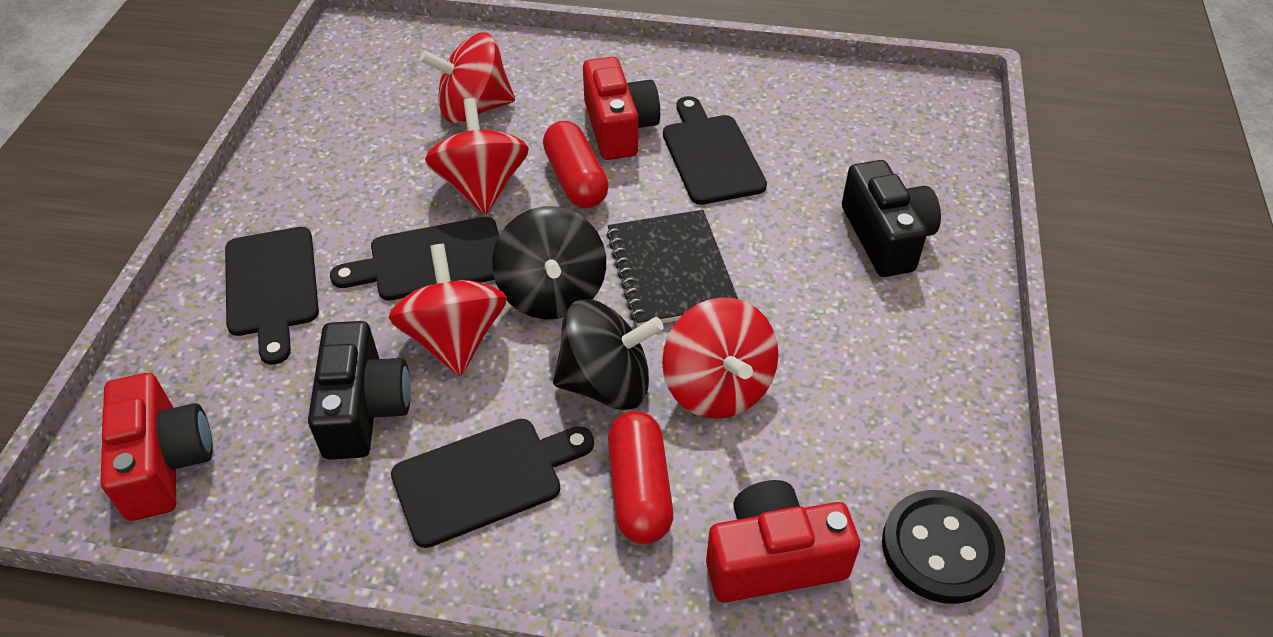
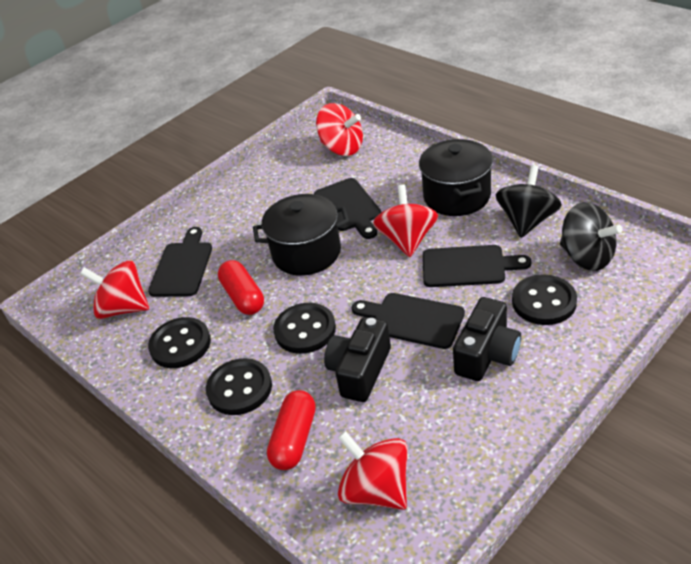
black button: 1 -> 4
black notebook: 1 -> 0
black pot: 0 -> 2
red camera: 3 -> 0

